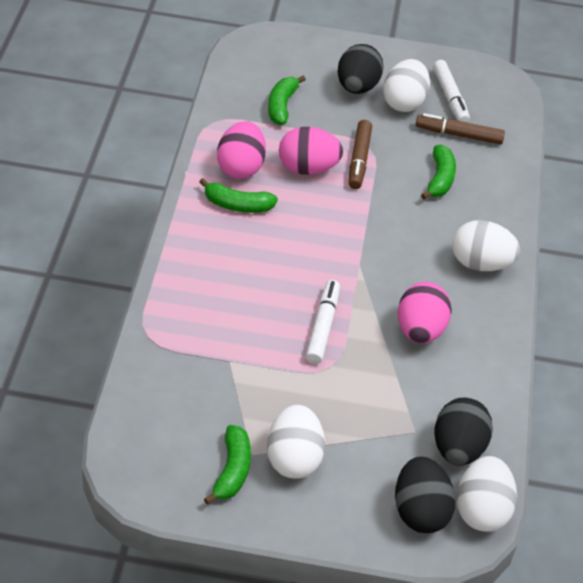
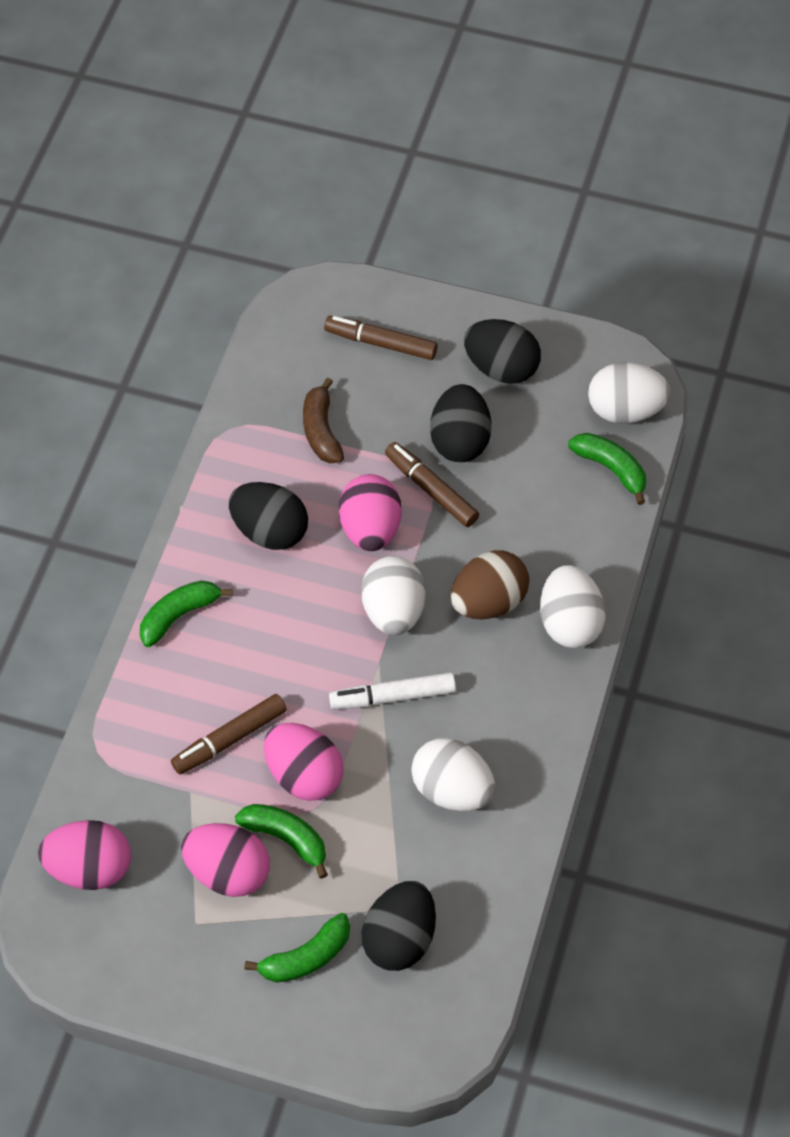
black egg: 3 -> 4
brown banana: 0 -> 1
brown egg: 0 -> 1
brown marker: 2 -> 3
pink egg: 3 -> 4
white marker: 2 -> 1

